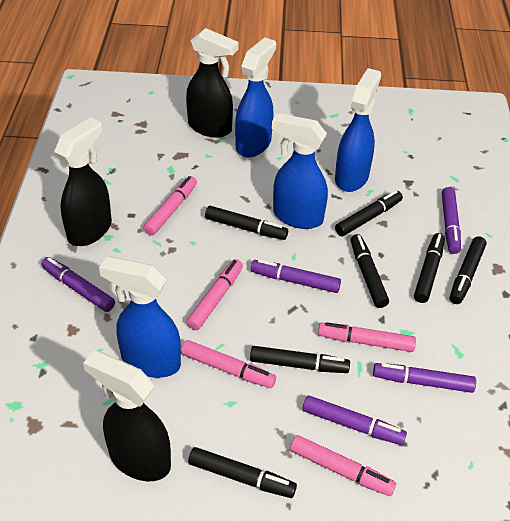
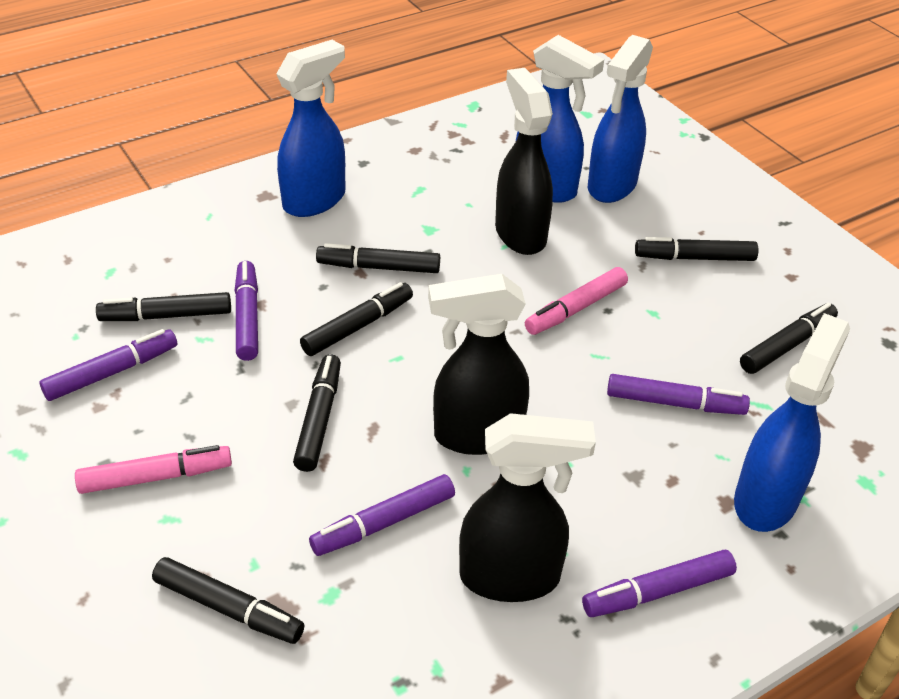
pink marker: 5 -> 2

